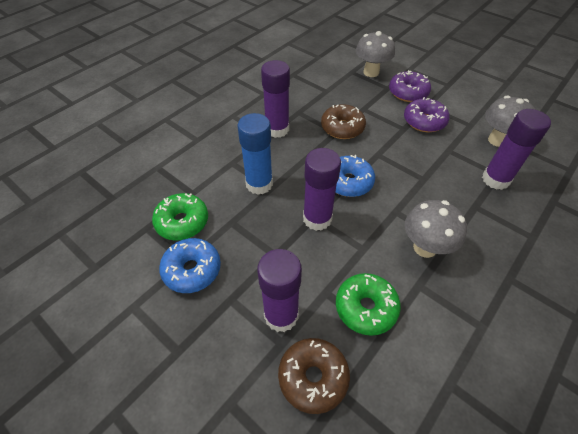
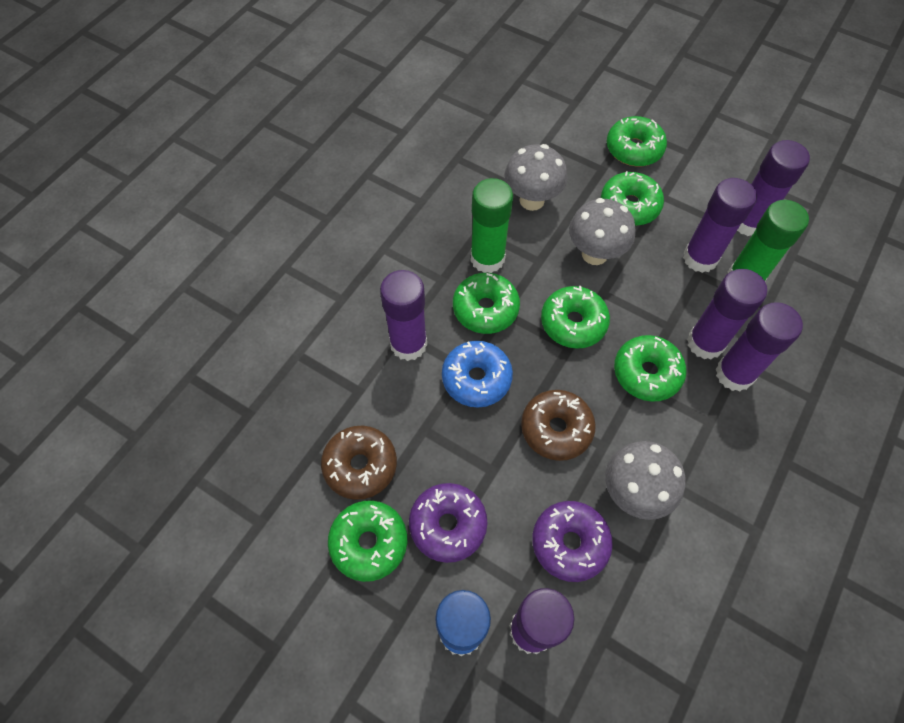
blue donut: 2 -> 1
green donut: 2 -> 6
green glue stick: 0 -> 2
purple glue stick: 4 -> 6

